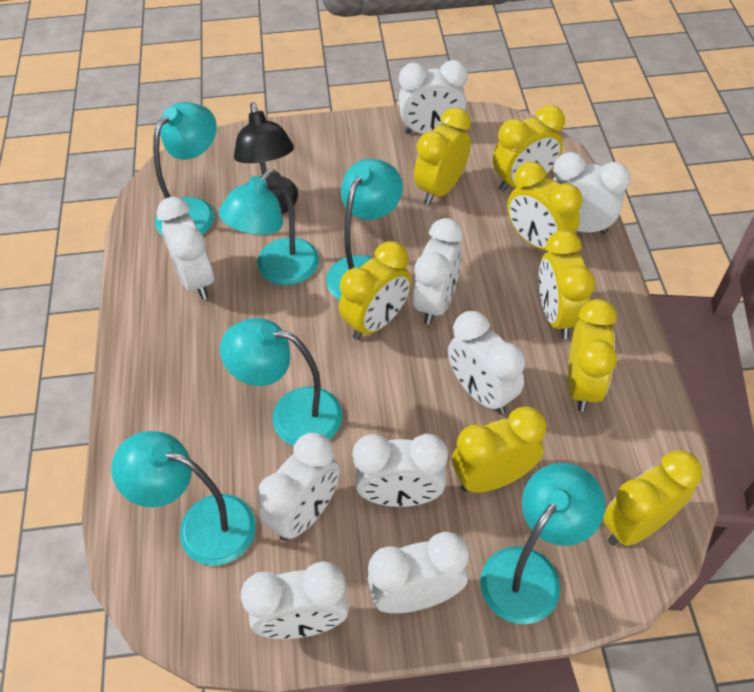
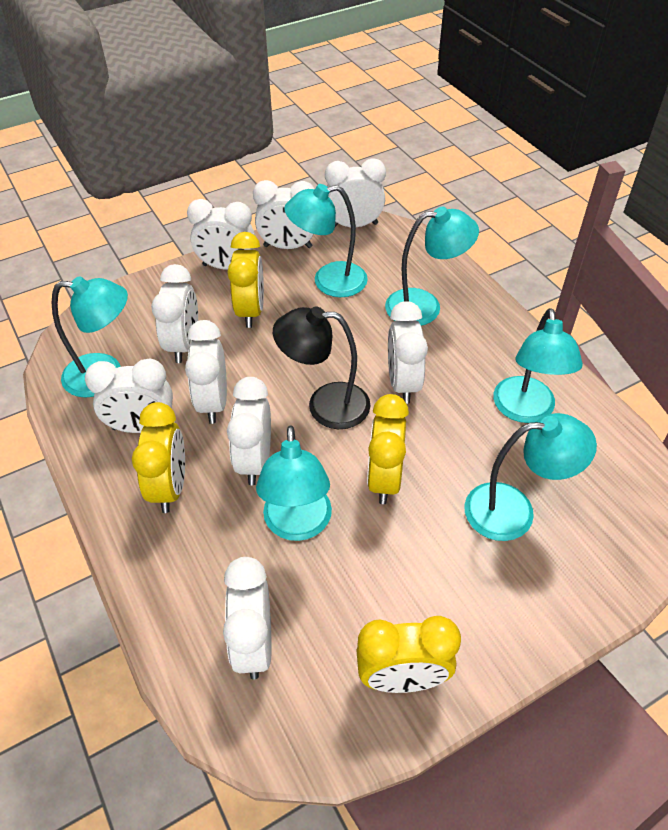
yellow clock: 8 -> 4

